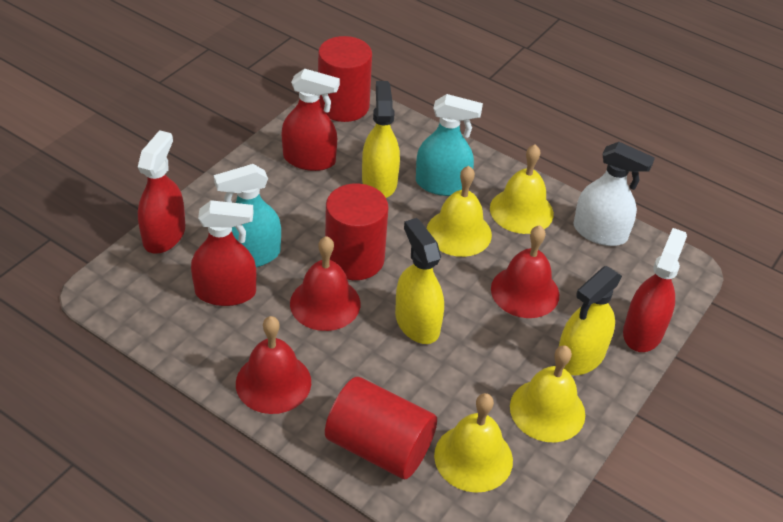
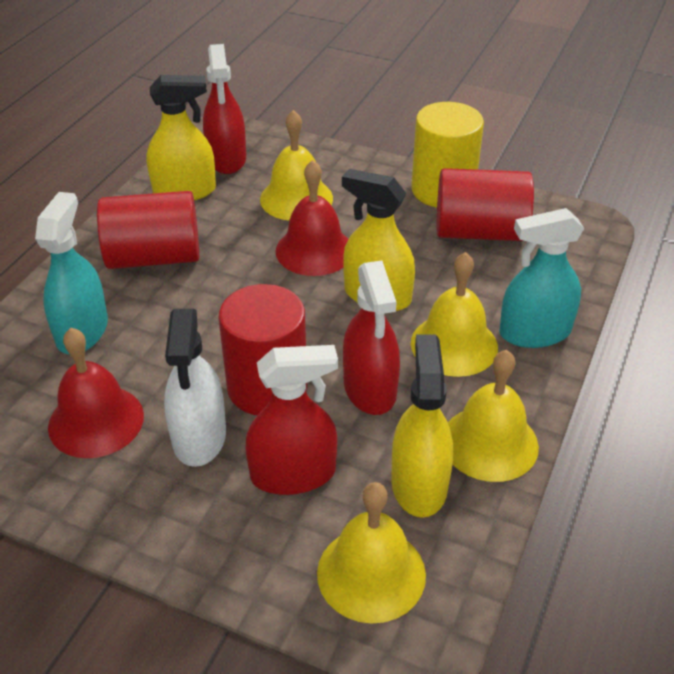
red bell: 3 -> 2
red spray bottle: 4 -> 3
yellow cylinder: 0 -> 1

